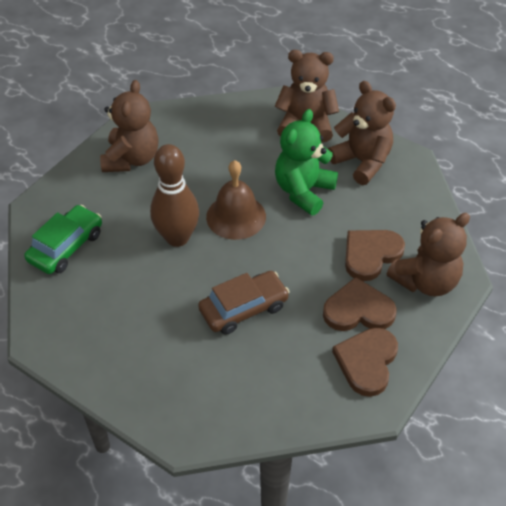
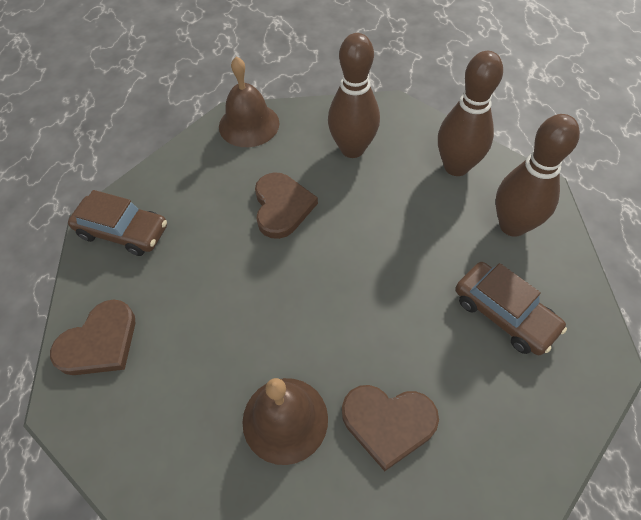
brown bell: 1 -> 2
brown bowling pin: 1 -> 3
brown car: 1 -> 2
brown teddy bear: 4 -> 0
green car: 1 -> 0
green teddy bear: 1 -> 0

